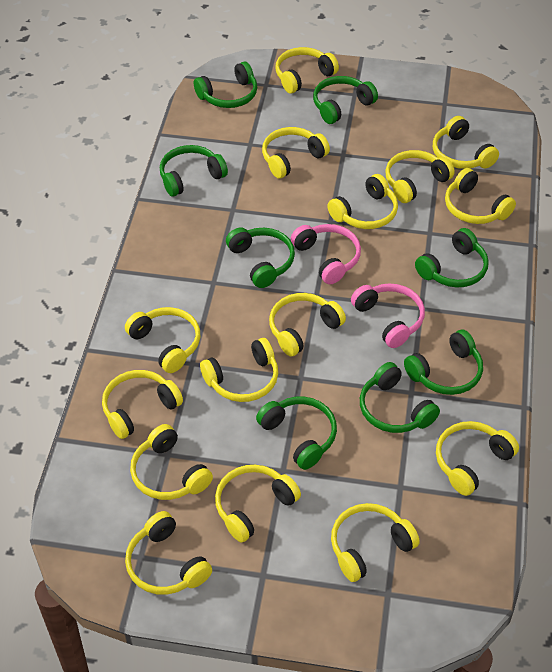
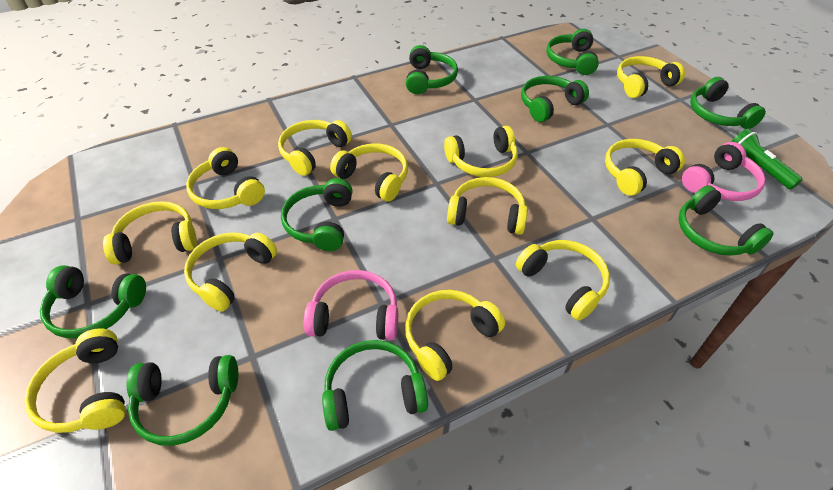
green flashlight: 0 -> 1
green headphones: 8 -> 9
yellow headphones: 15 -> 12

